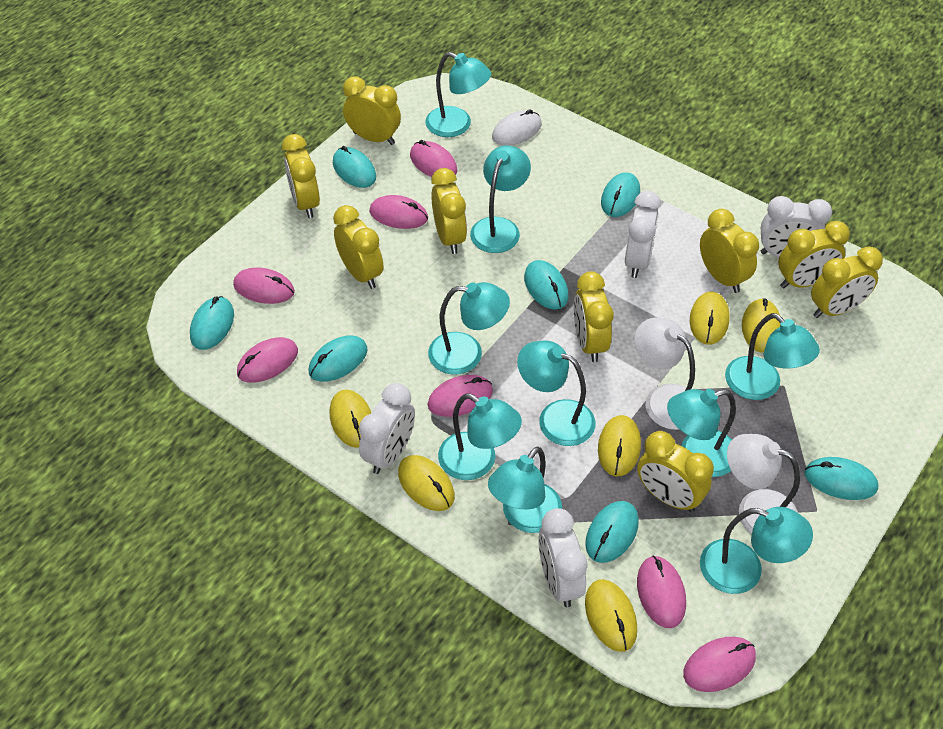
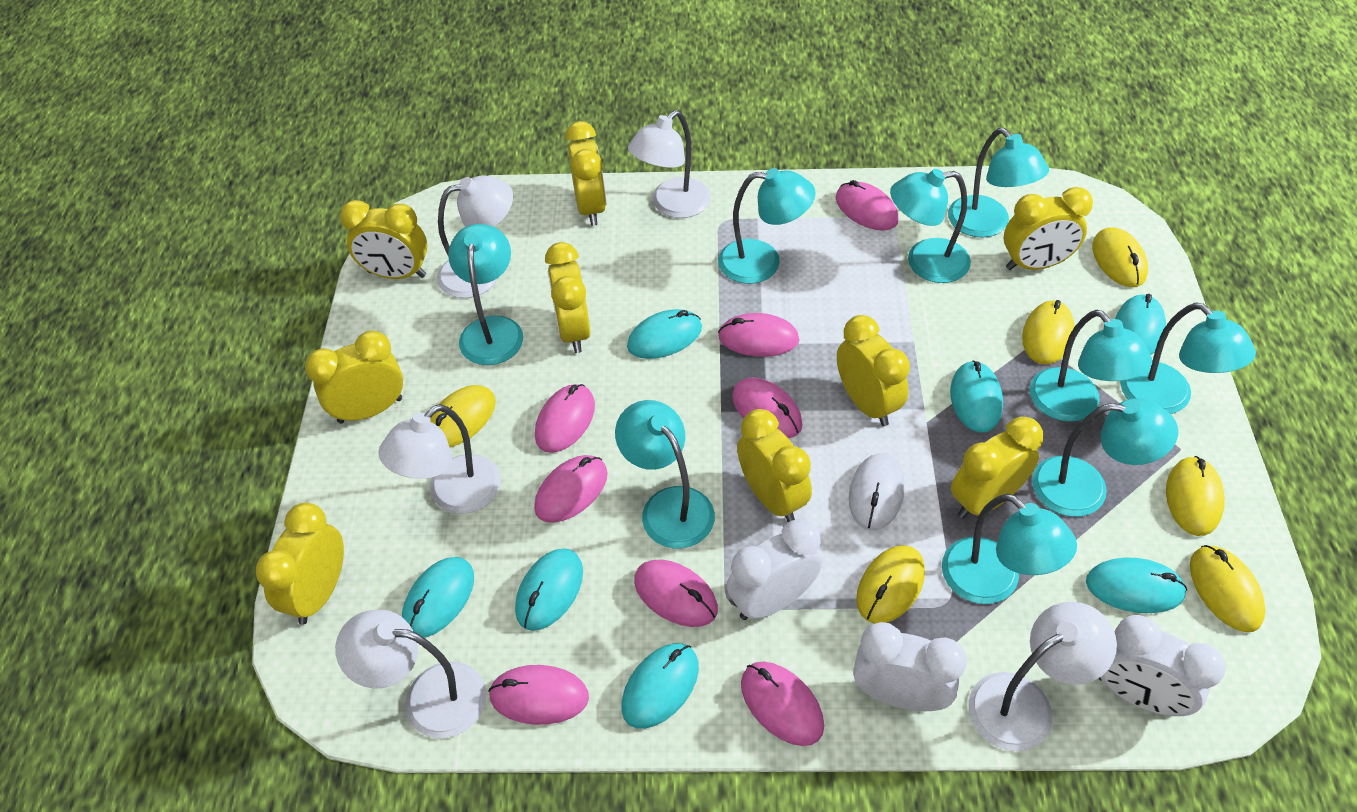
pink mouse: 7 -> 8
white clock: 4 -> 3
white lamp: 2 -> 5

